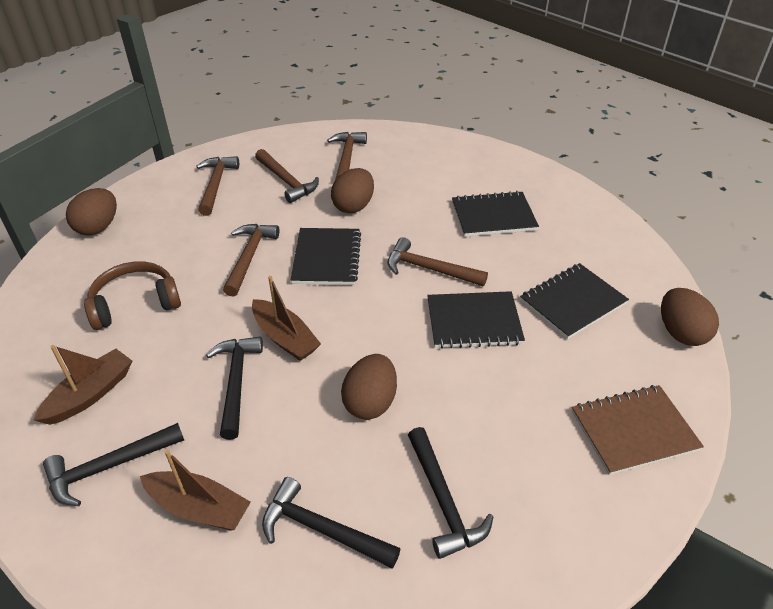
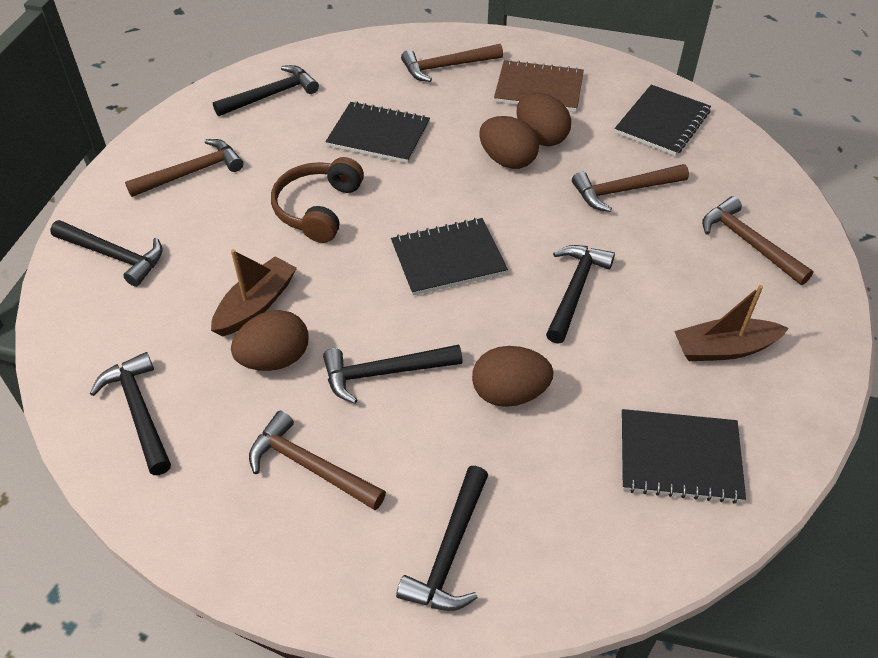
black hammer: 4 -> 6
brown boat: 3 -> 2

